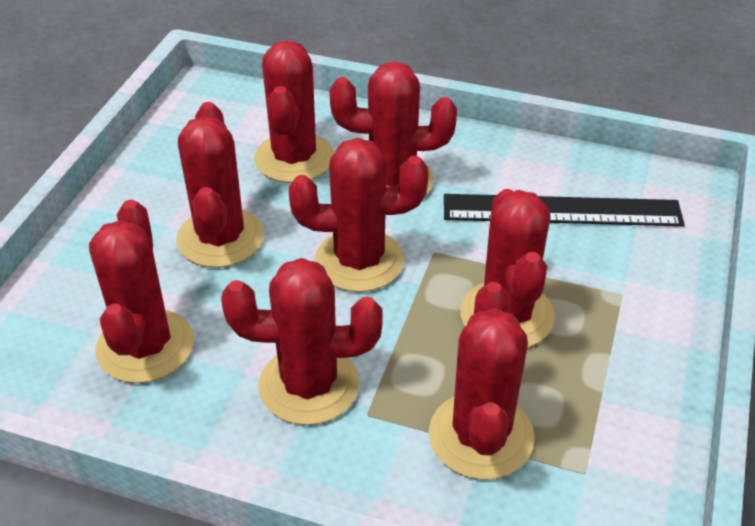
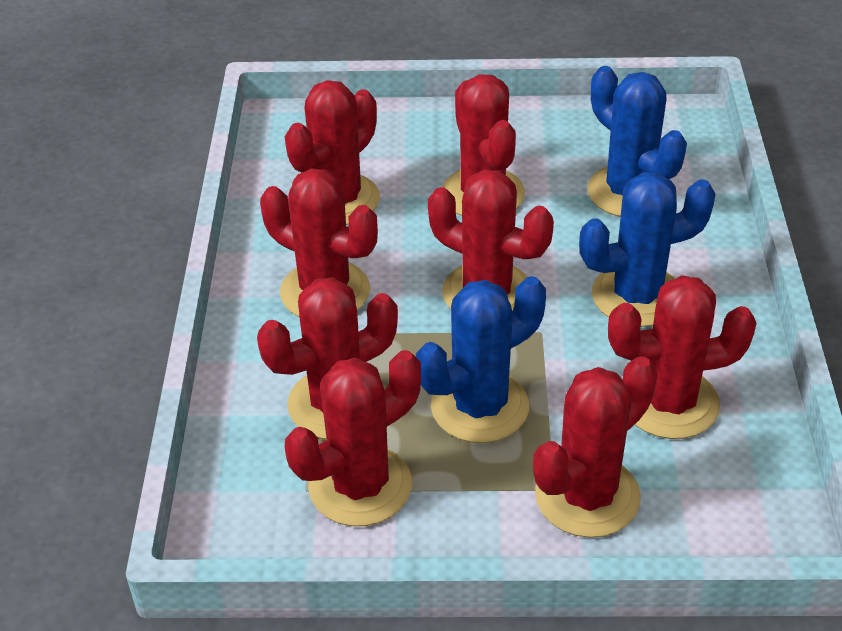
black ruler: 1 -> 0
blue cactus: 0 -> 3

